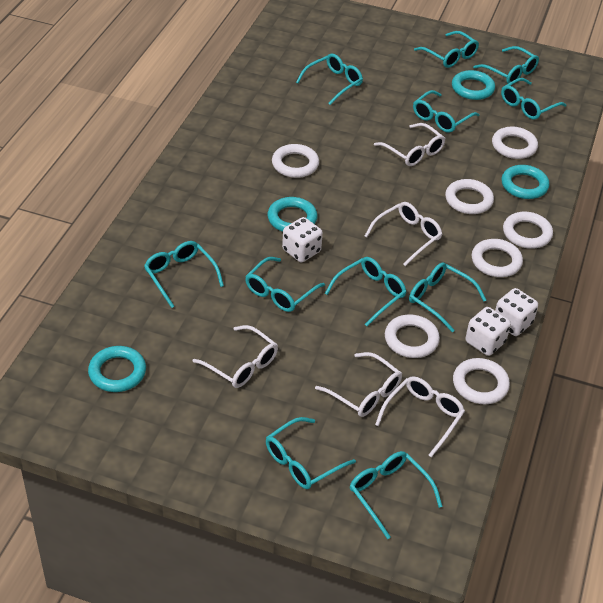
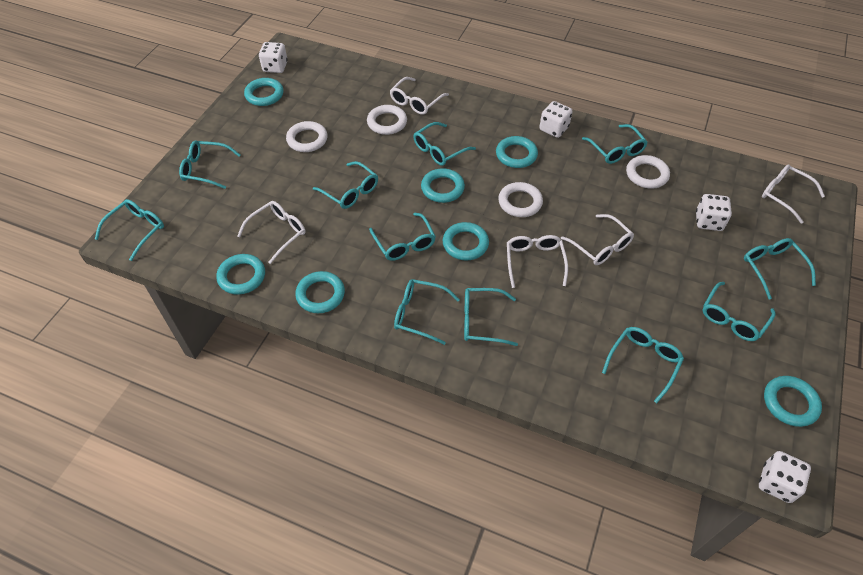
turquoise ring: 4 -> 7
white dice: 3 -> 4
white ring: 7 -> 4

